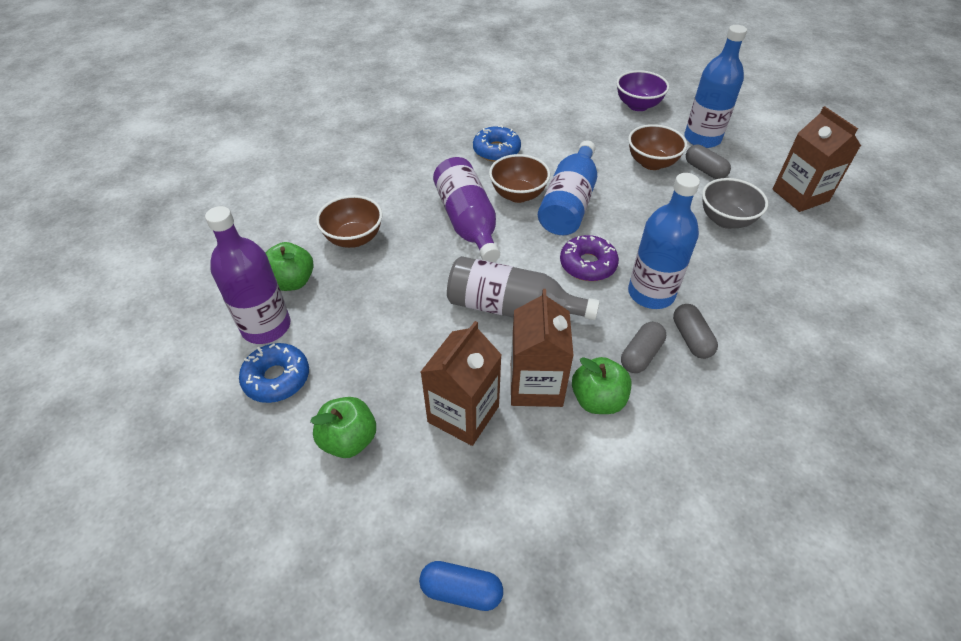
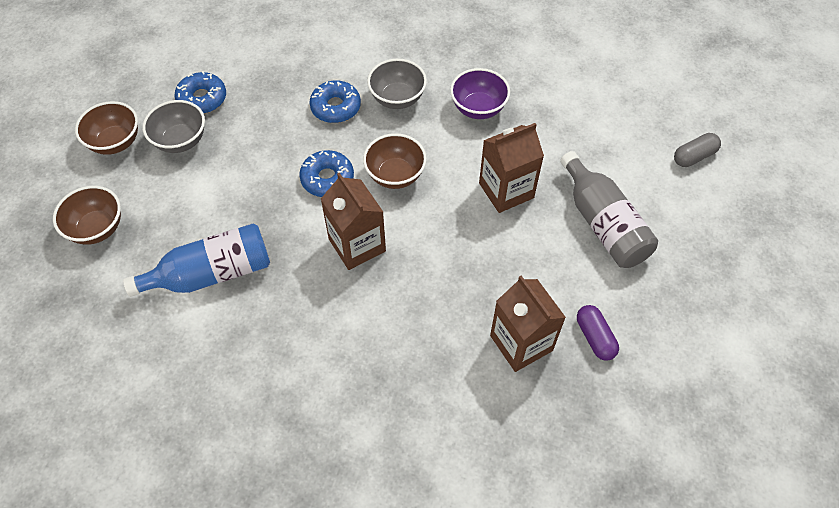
blue bottle: 3 -> 1
blue capsule: 1 -> 0
blue donut: 2 -> 3
green apple: 3 -> 0
grey bowl: 1 -> 2
grey capsule: 3 -> 1
purple bottle: 2 -> 0
purple capsule: 0 -> 1
purple donut: 1 -> 0

